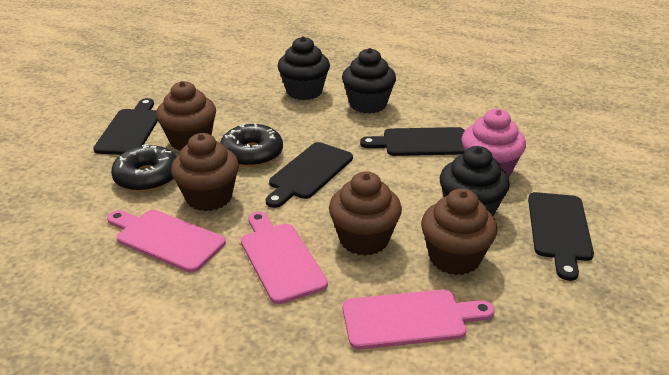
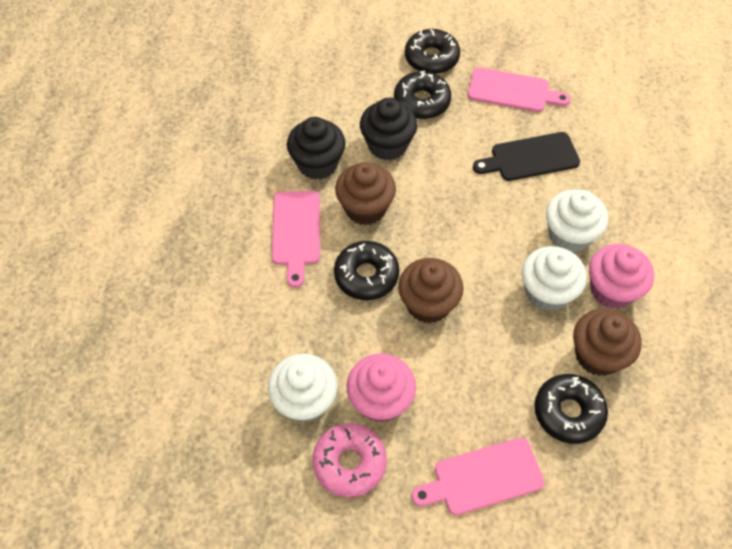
black cupcake: 3 -> 2
black cutting board: 4 -> 1
black donut: 2 -> 4
brown cupcake: 4 -> 3
pink cupcake: 1 -> 2
pink donut: 0 -> 1
white cupcake: 0 -> 3

